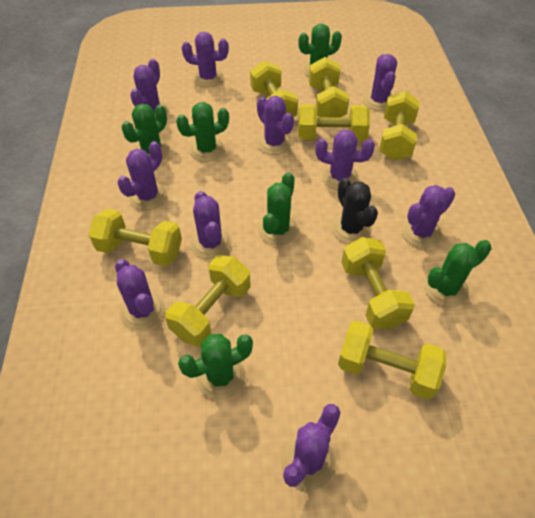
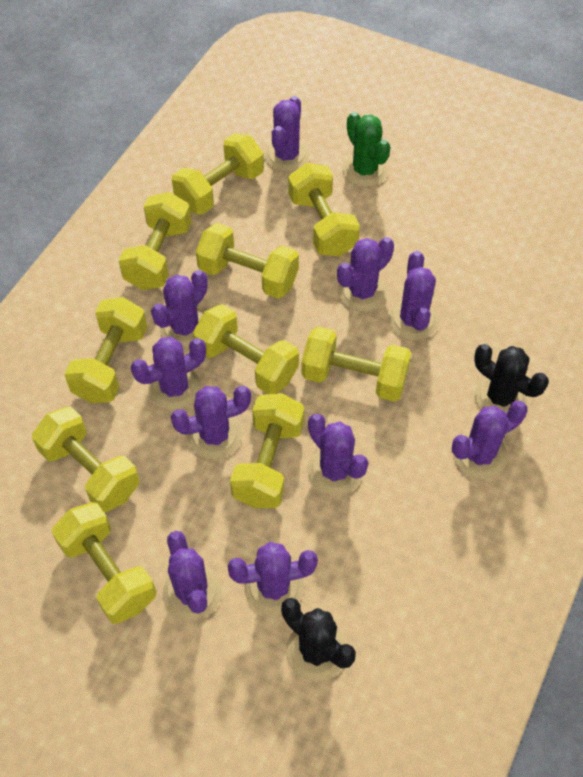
black cactus: 1 -> 2
green cactus: 6 -> 1
yellow dumbbell: 8 -> 10

